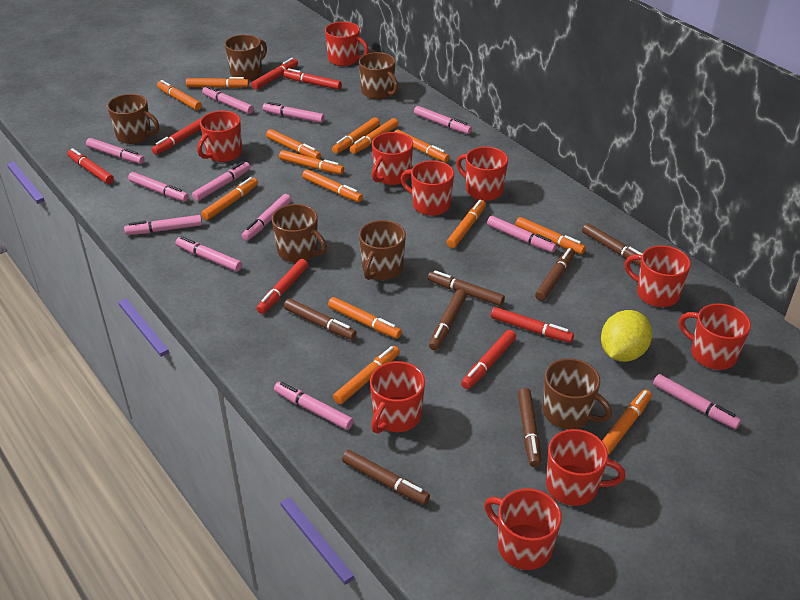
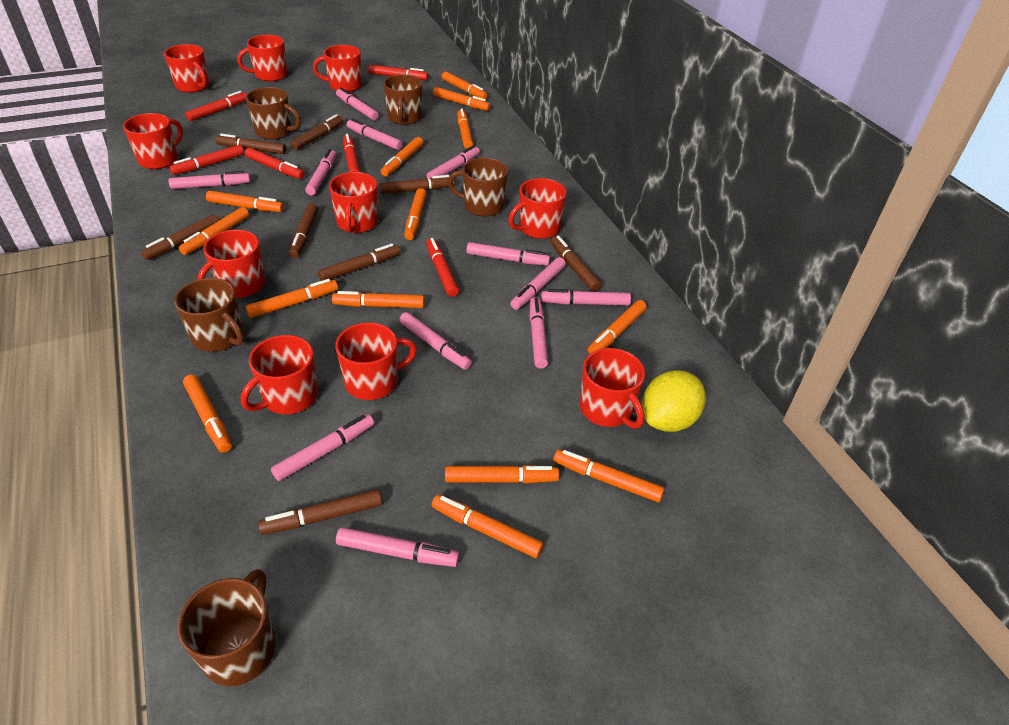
brown marker: 7 -> 8
brown mug: 6 -> 5
red marker: 7 -> 6

